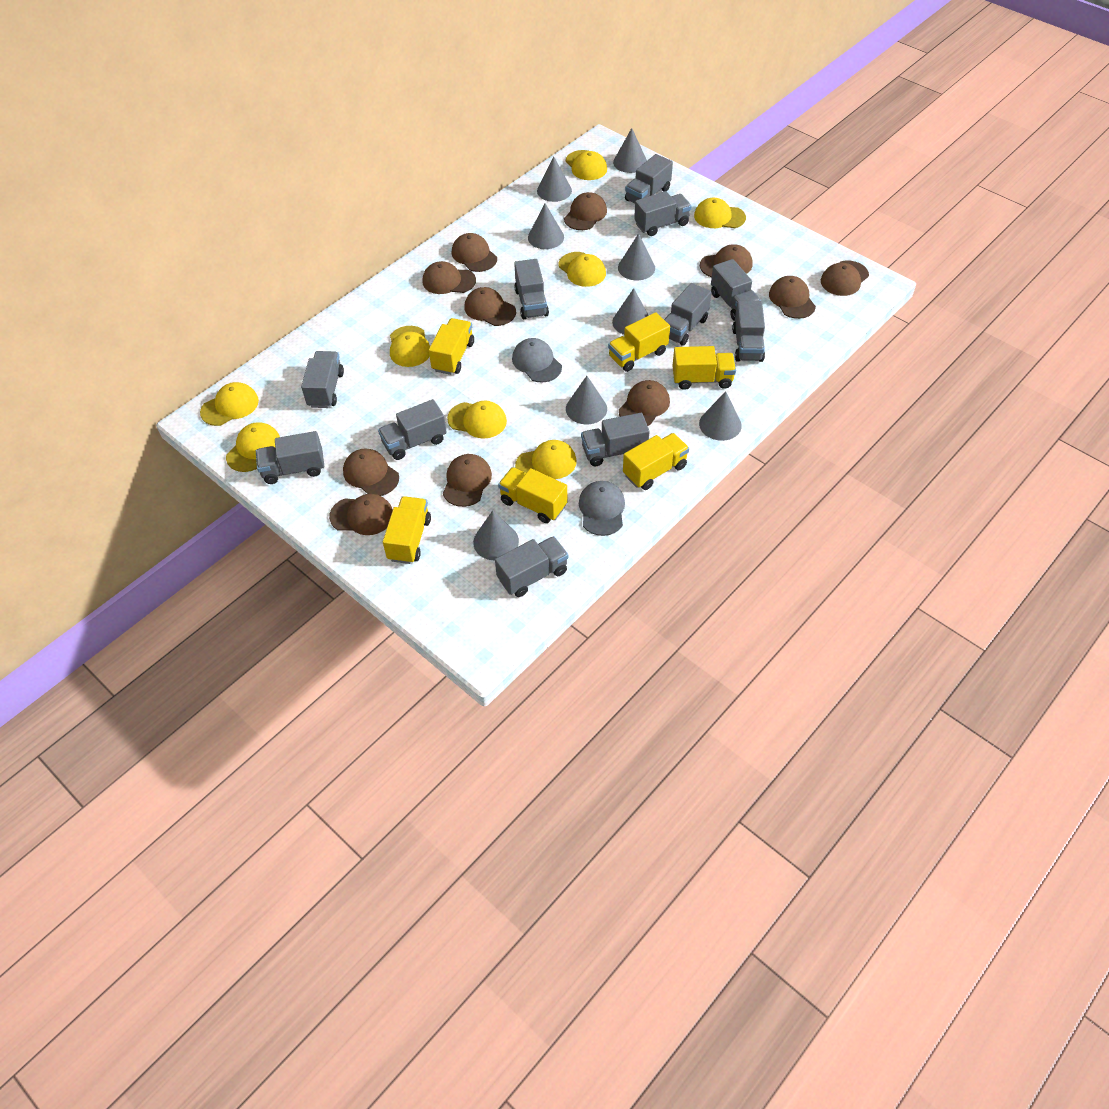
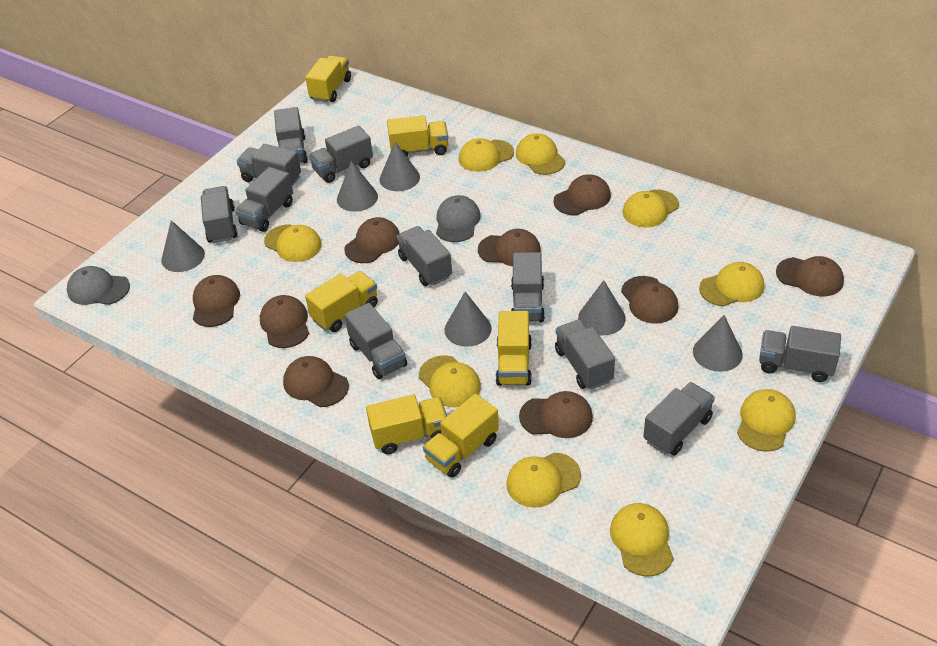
brown cap: 11 -> 9
grey cone: 8 -> 6
yellow cap: 8 -> 9

